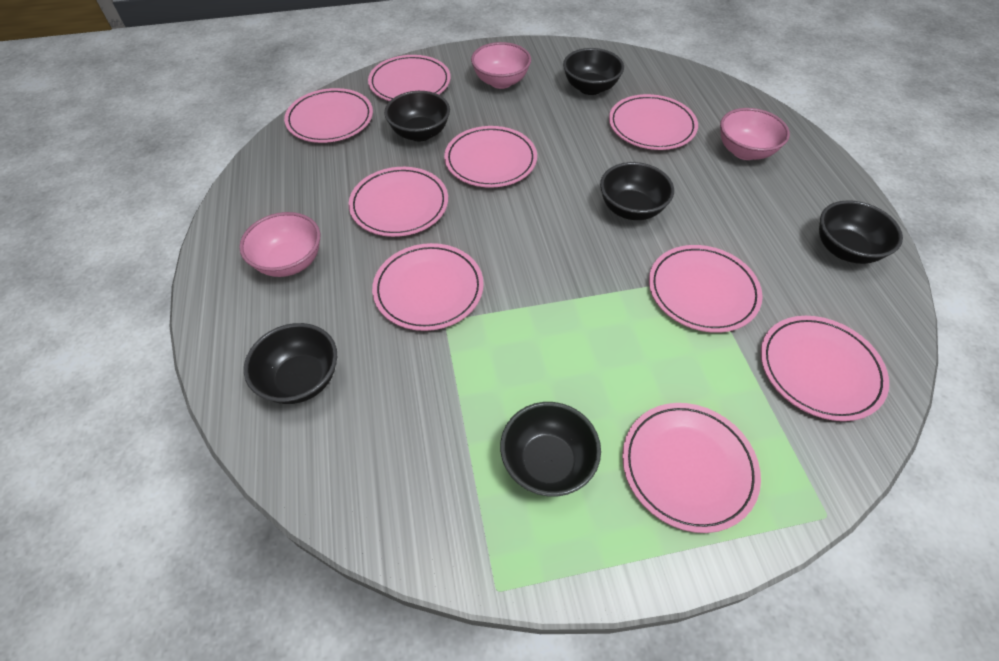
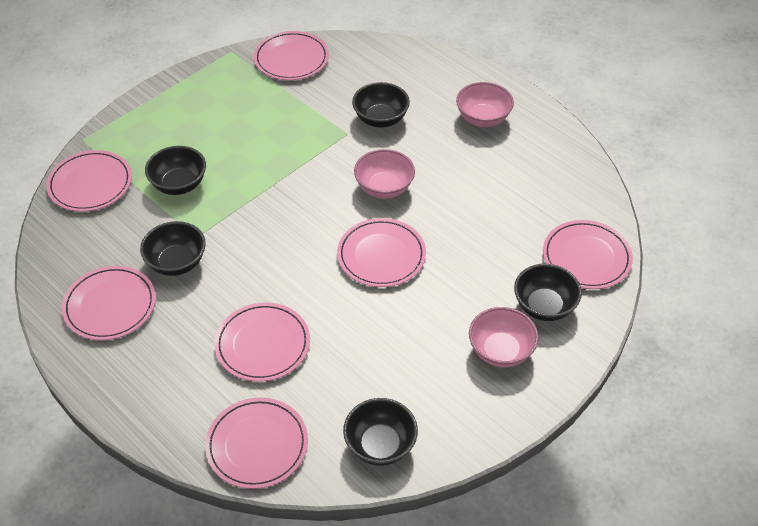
black bowl: 6 -> 5
pink plate: 9 -> 7

